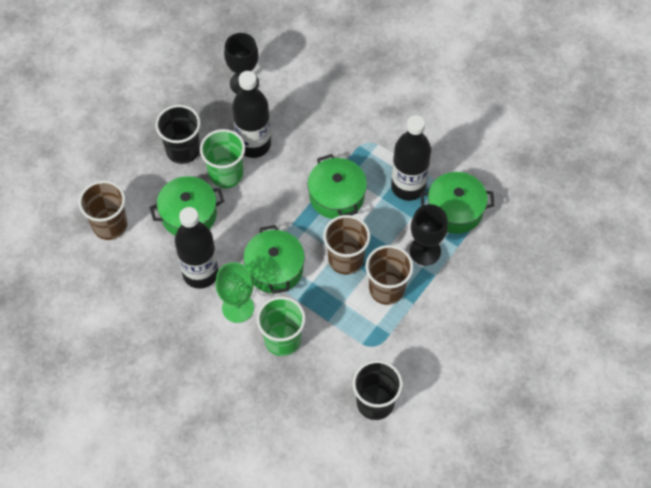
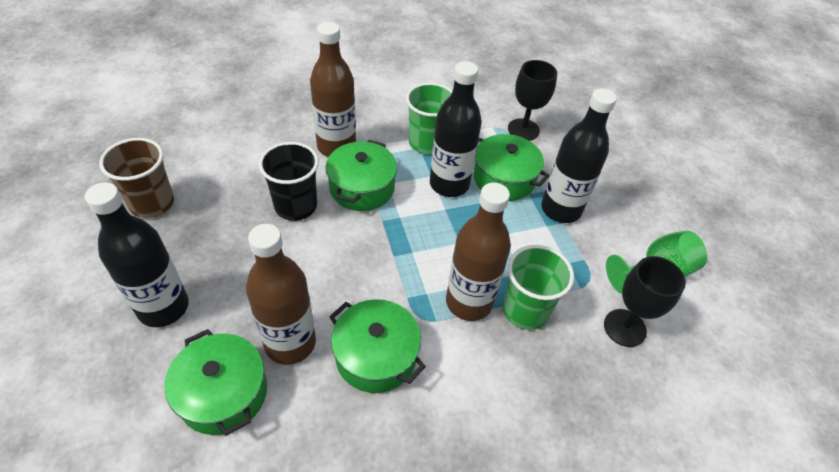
black cup: 2 -> 1
brown bottle: 0 -> 3
brown cup: 3 -> 1

